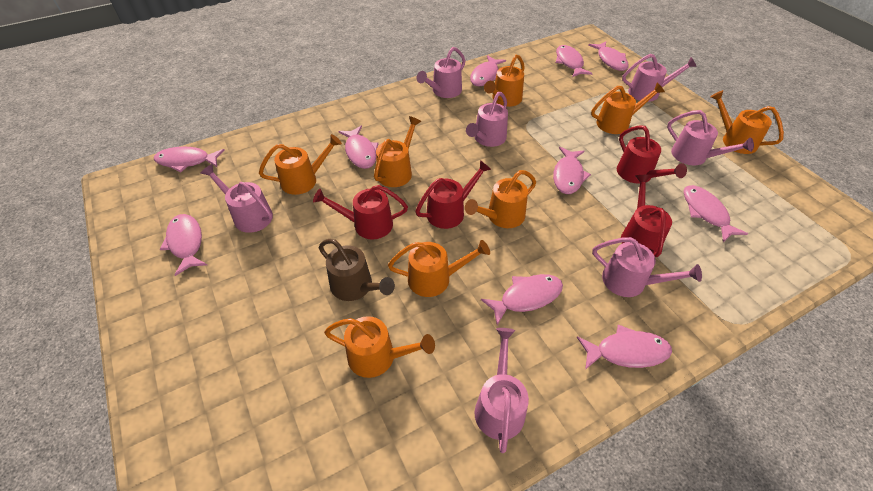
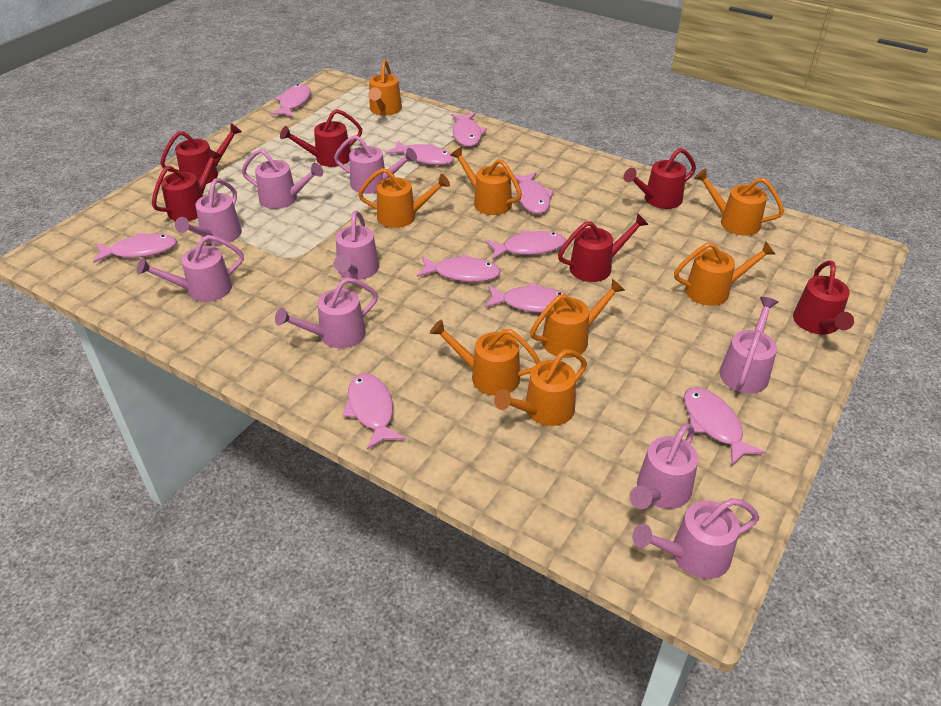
brown watering can: 1 -> 0
pink watering can: 7 -> 9
red watering can: 4 -> 6

